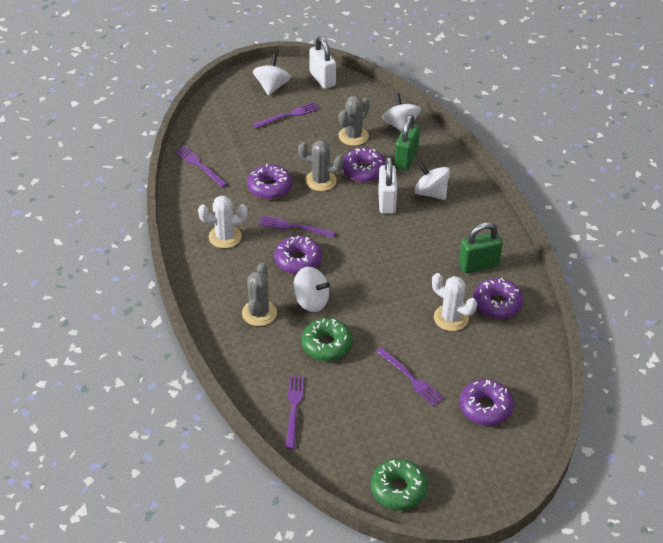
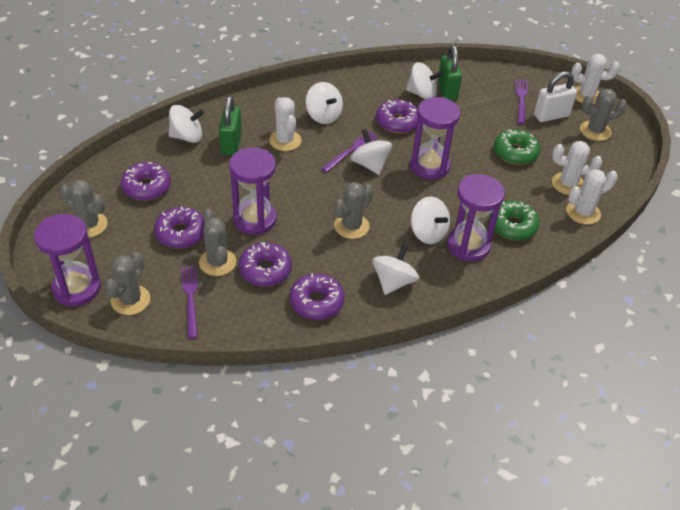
grey cactus: 3 -> 5
purple fork: 5 -> 3
purple hourglass: 0 -> 4
white cactus: 2 -> 4
white padlock: 2 -> 1
white spinning top: 4 -> 6

